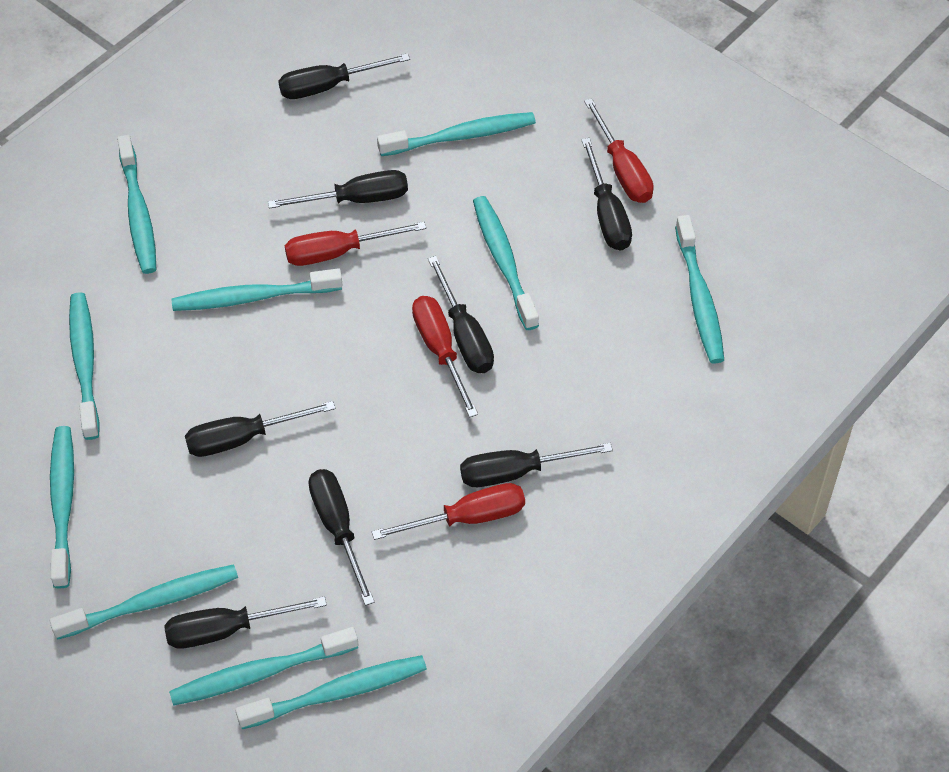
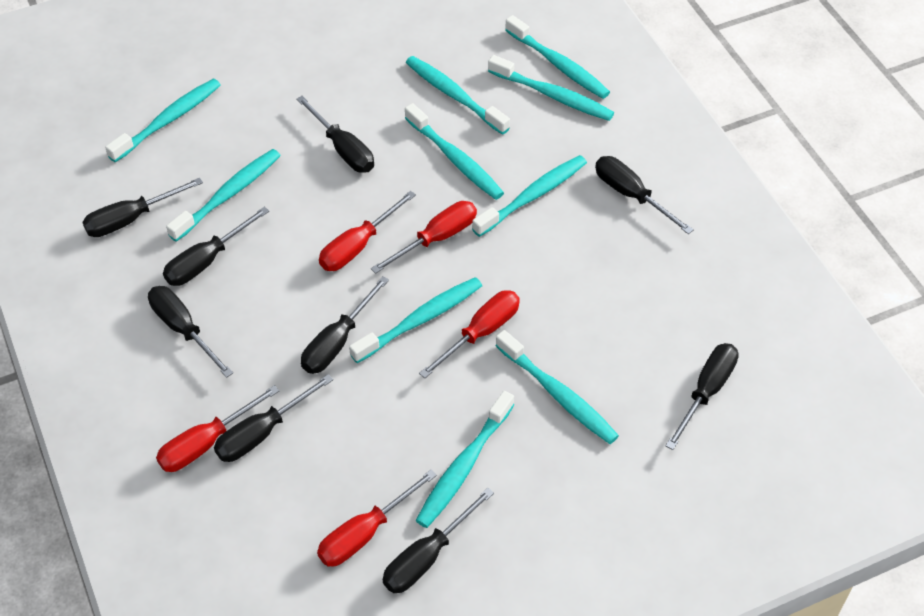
black screwdriver: 8 -> 9
red screwdriver: 4 -> 5

